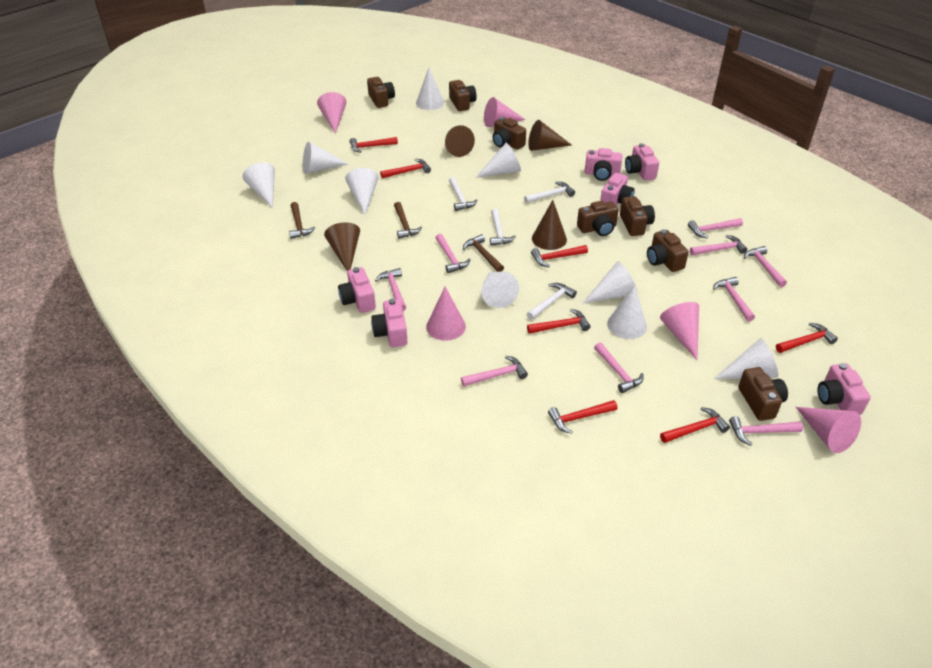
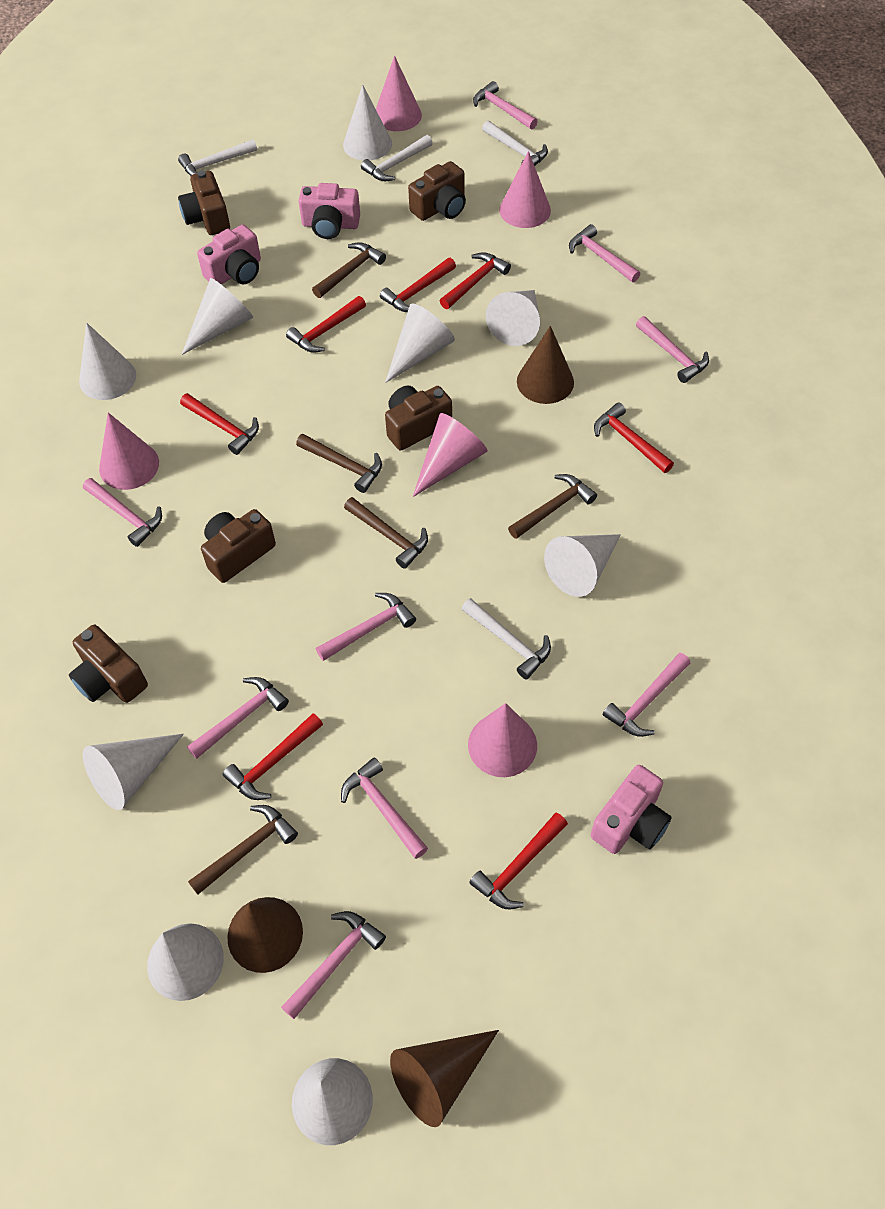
brown camera: 7 -> 5
brown cone: 4 -> 3
brown hammer: 3 -> 5
pink camera: 6 -> 3

